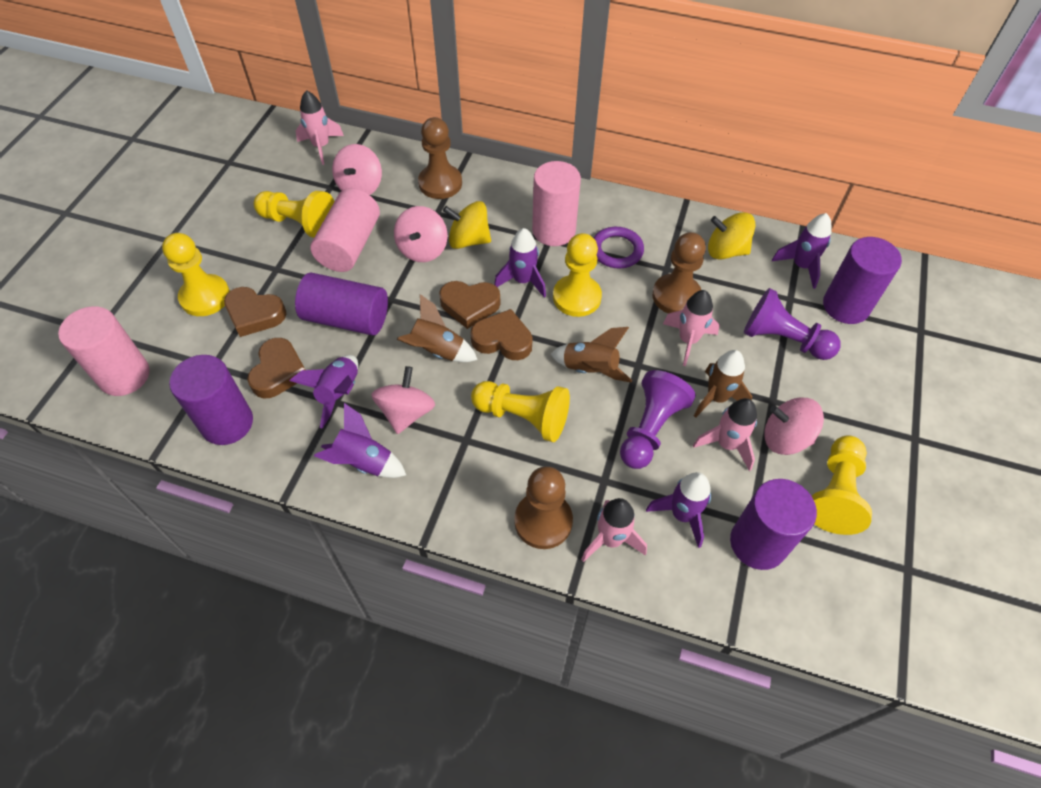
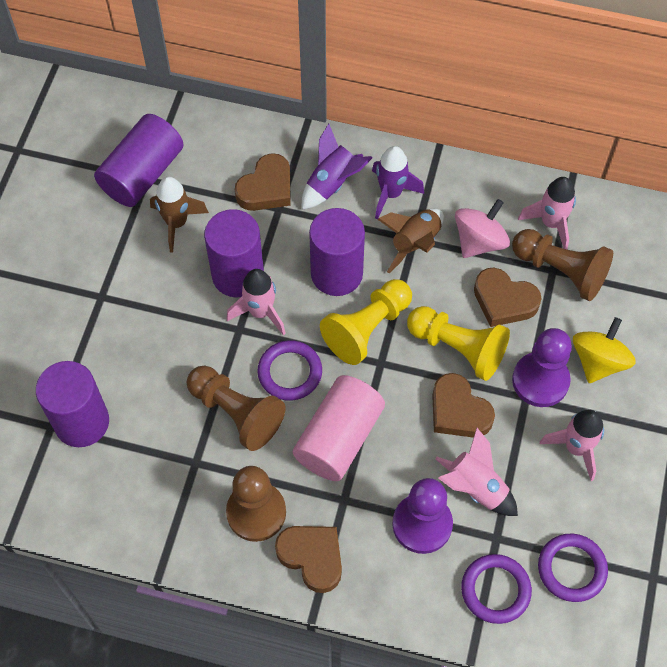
brown rocket: 3 -> 2
pink cylinder: 3 -> 1
pink spinning top: 4 -> 1
purple ring: 1 -> 3
purple rocket: 5 -> 2
yellow pawn: 5 -> 2
yellow spinning top: 2 -> 1

